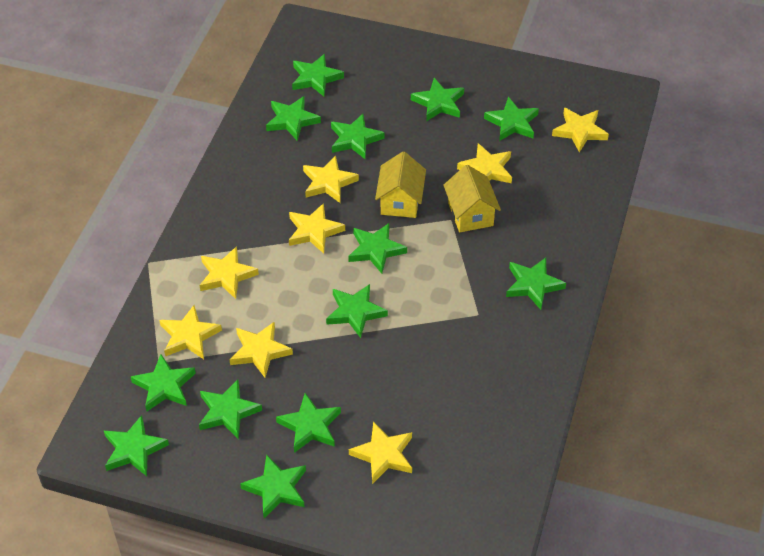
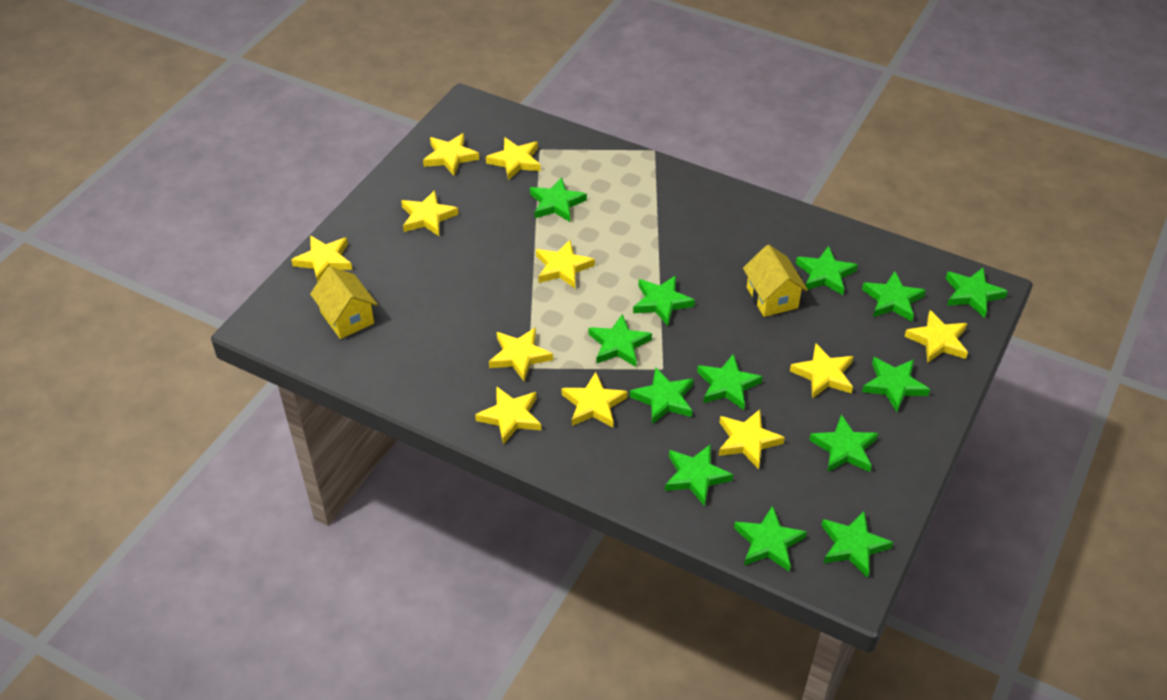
yellow star: 8 -> 11

